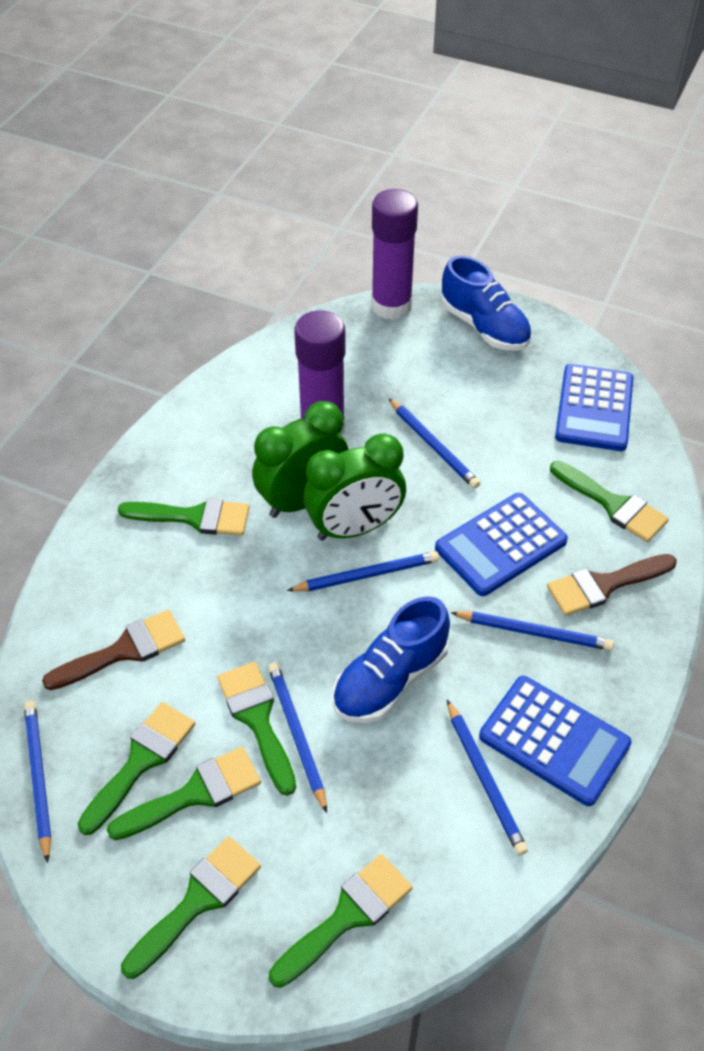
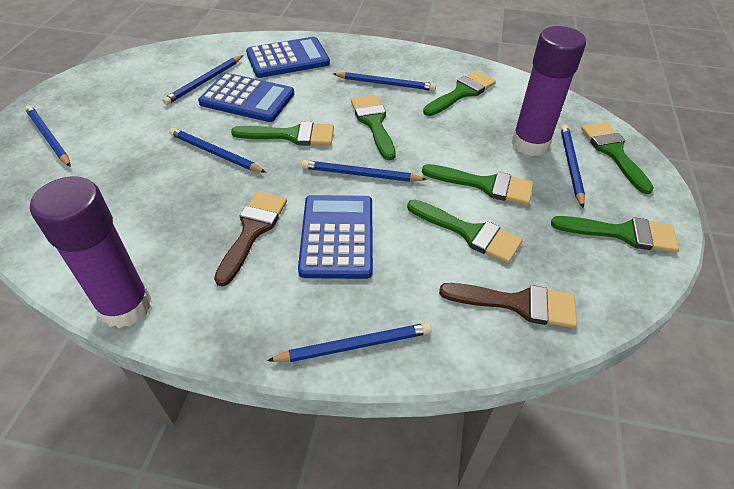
blue pencil: 6 -> 7
blue shoe: 2 -> 0
green clock: 2 -> 0

